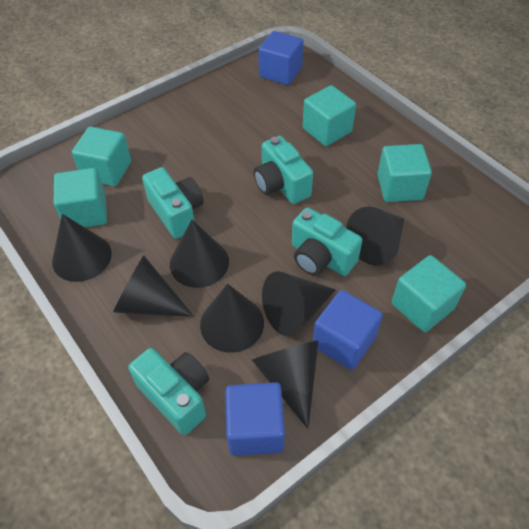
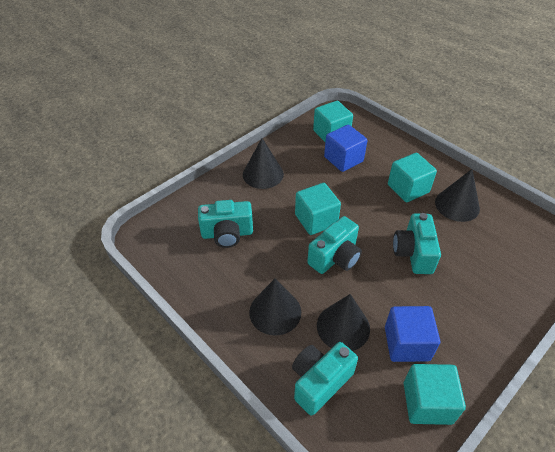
black cone: 7 -> 4
blue cube: 3 -> 2
turquoise cube: 5 -> 4

